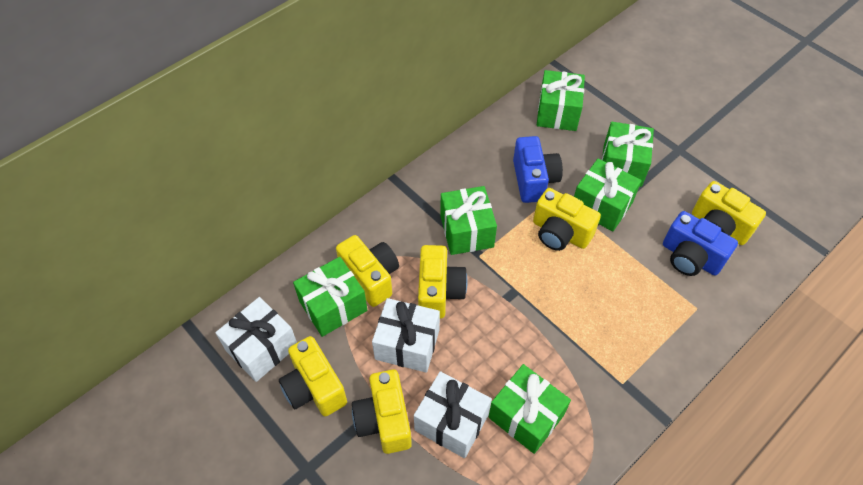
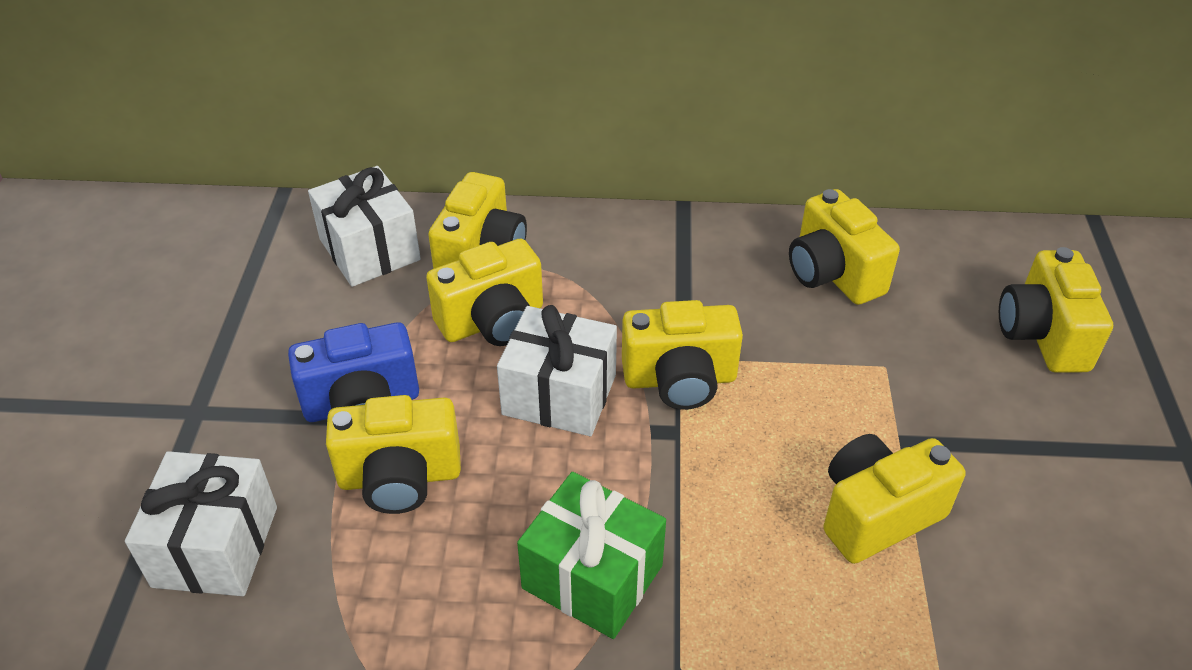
blue camera: 2 -> 1
green gift: 6 -> 1
yellow camera: 6 -> 7

